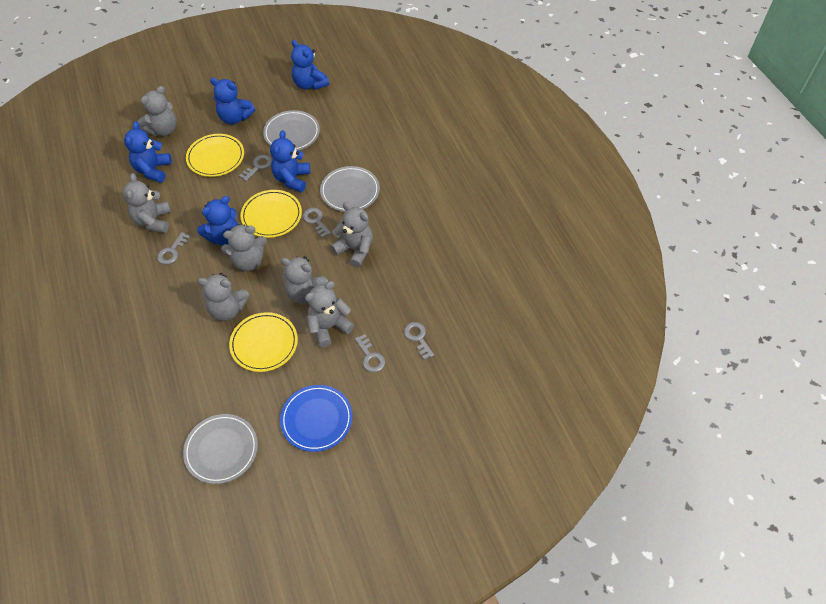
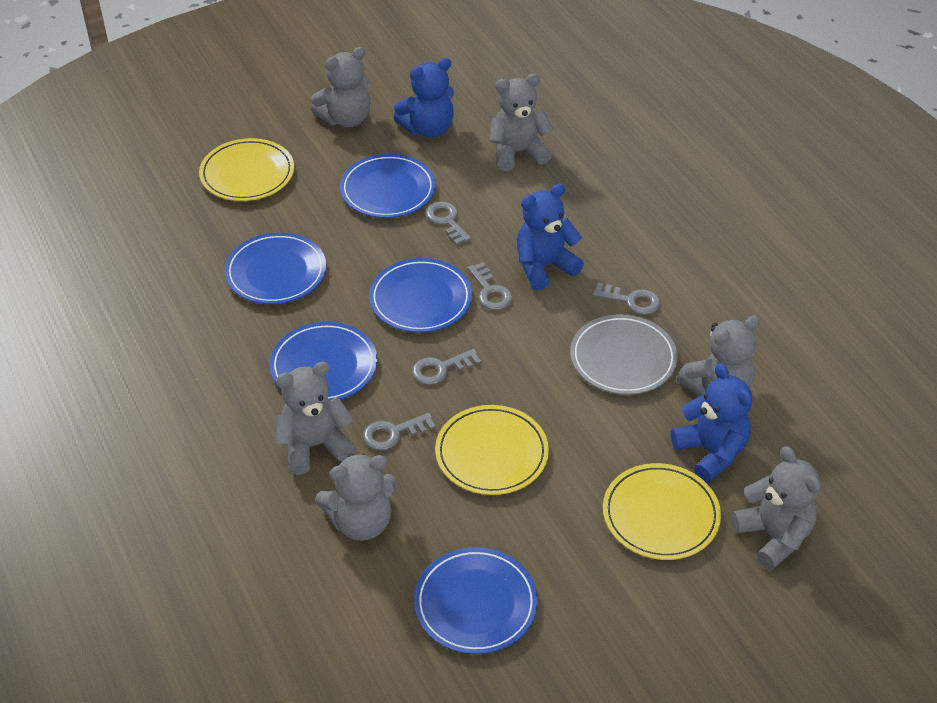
blue plate: 1 -> 5
blue teddy bear: 5 -> 3
grey plate: 3 -> 1
grey teddy bear: 7 -> 6

